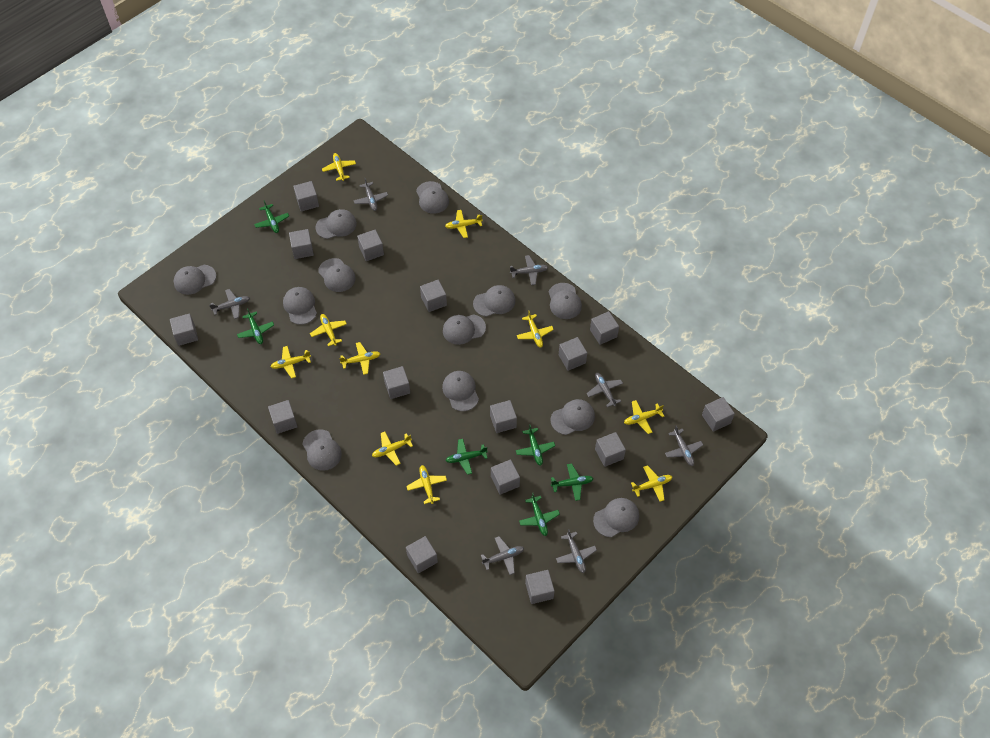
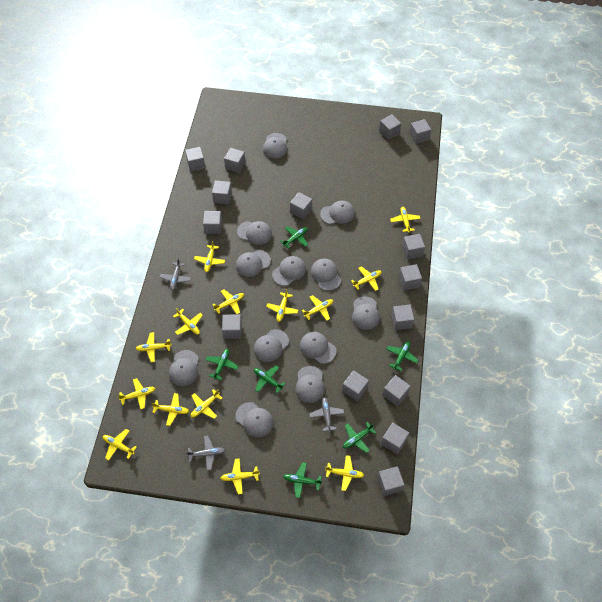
grey plane: 7 -> 3
yellow plane: 10 -> 14

